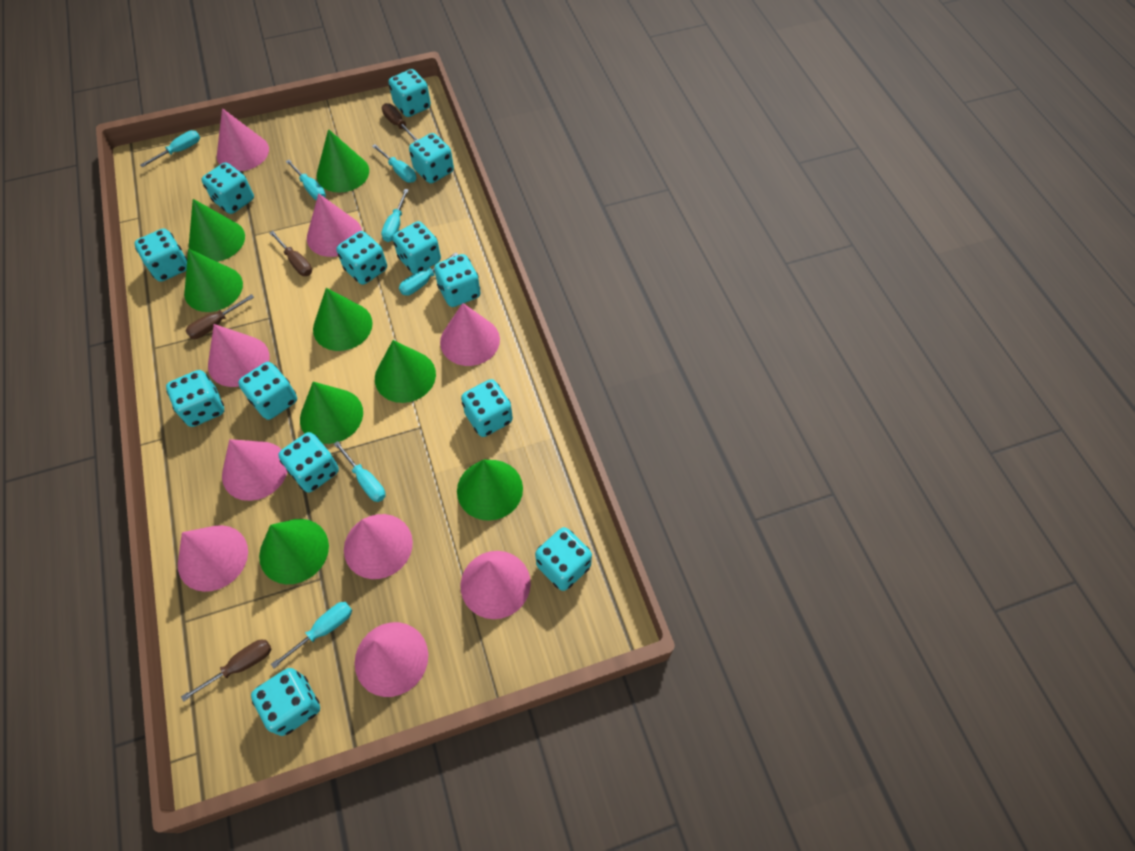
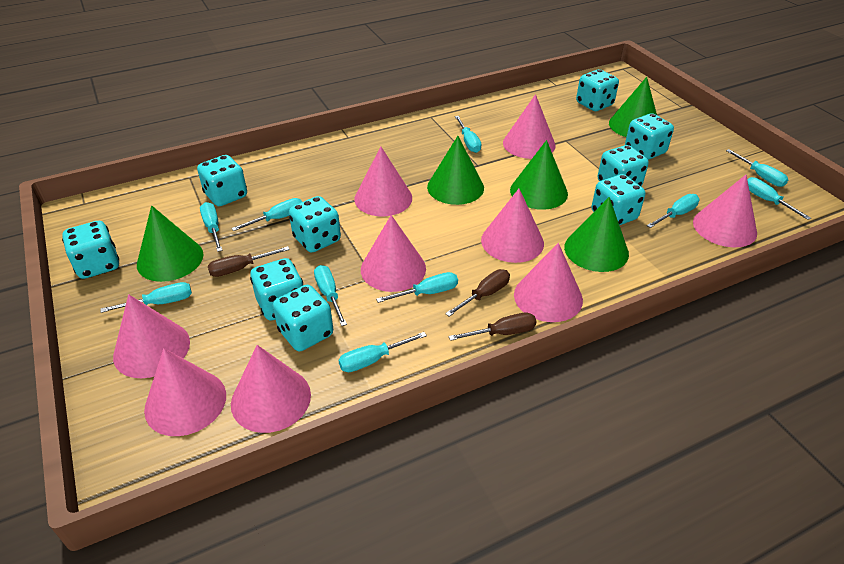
brown screwdriver: 4 -> 3
green cone: 8 -> 5
turquoise dice: 13 -> 9
turquoise screwdriver: 7 -> 10

